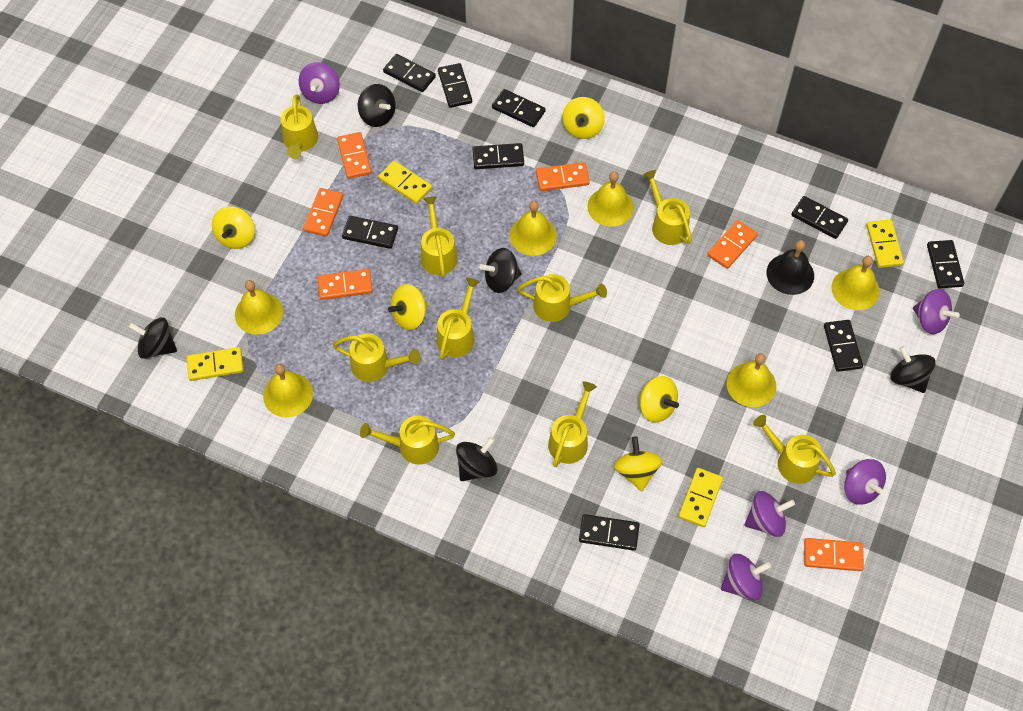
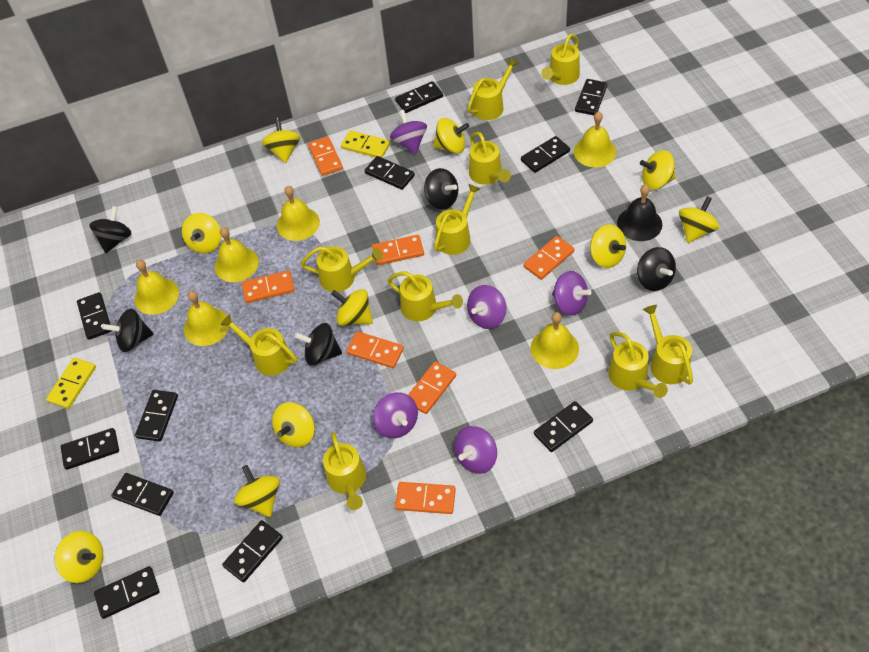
black domino: 9 -> 11
orange domino: 6 -> 7
yellow domino: 4 -> 2
yellow spinning top: 5 -> 10
yellow watering can: 9 -> 10

